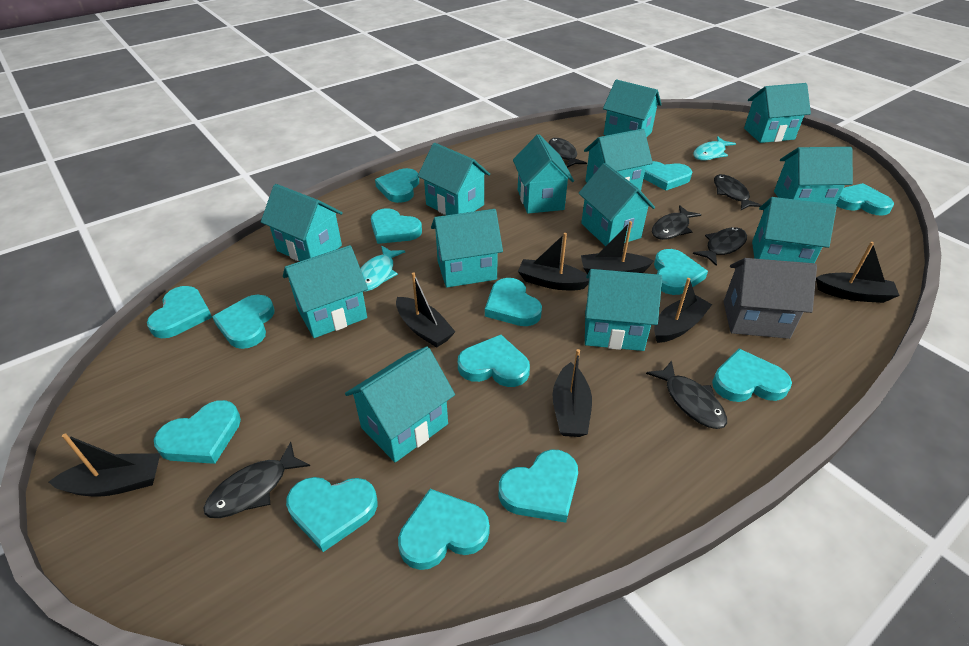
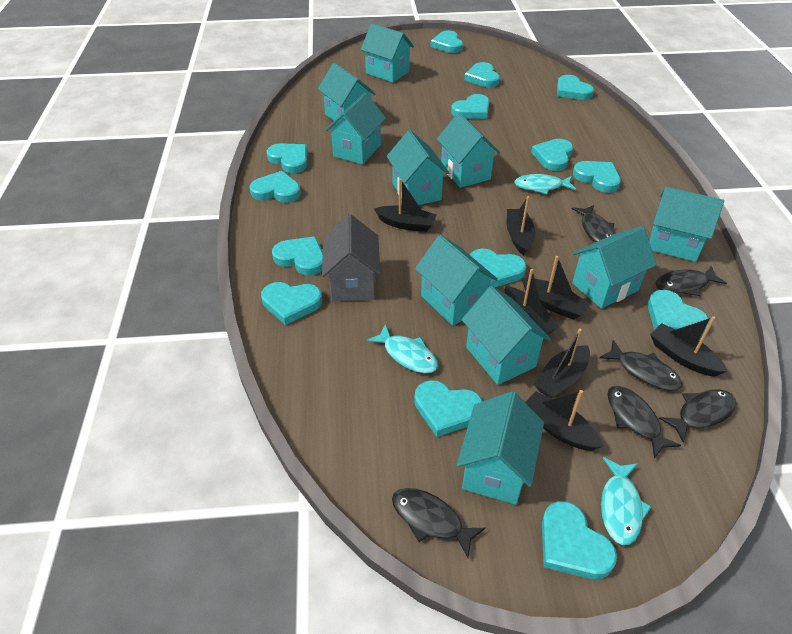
turquoise fish: 2 -> 3
turquoise house: 13 -> 10

